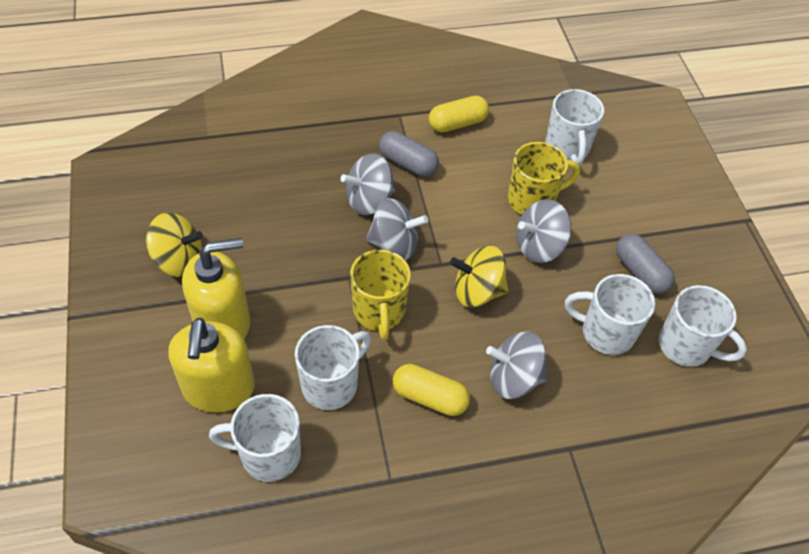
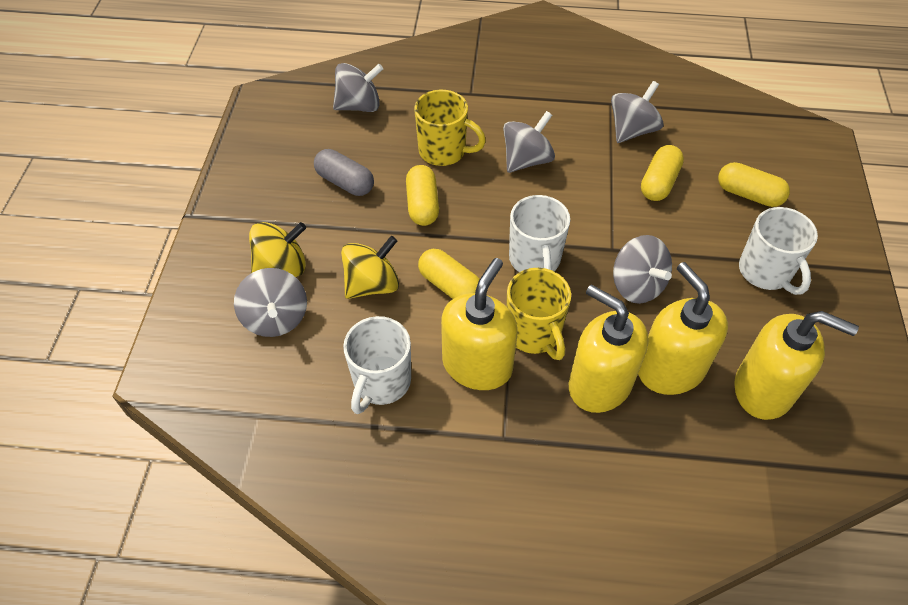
grey capsule: 2 -> 1
grey spinning top: 4 -> 5
white mug: 5 -> 3
yellow capsule: 2 -> 4
yellow soap dispenser: 2 -> 4

